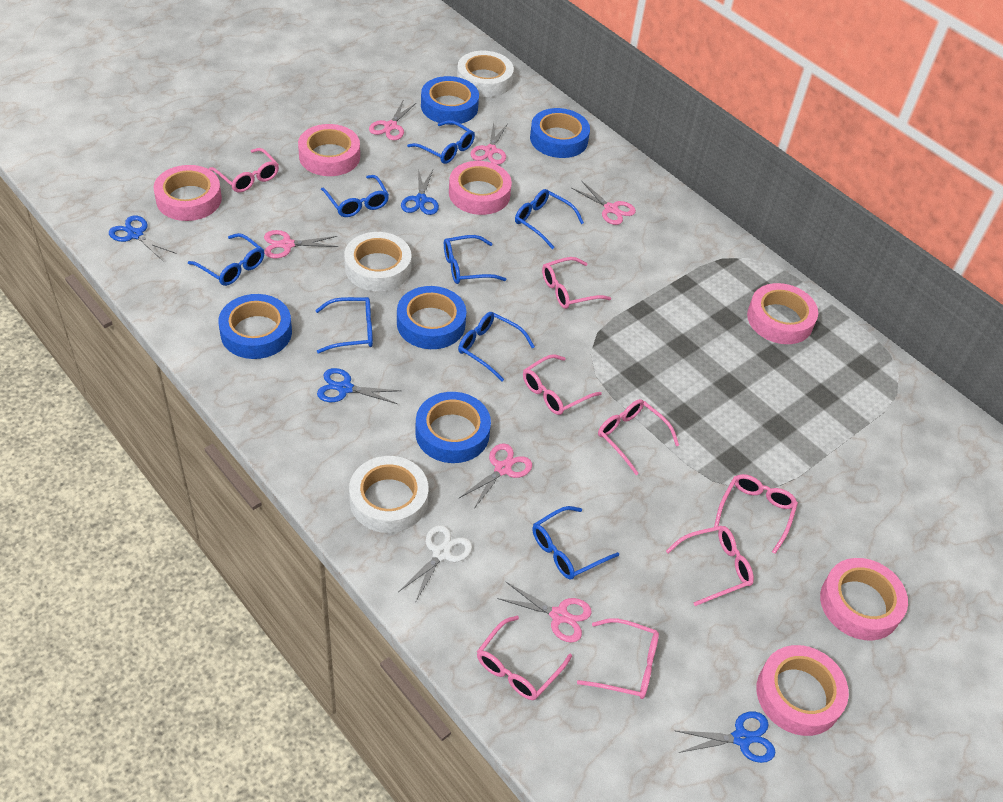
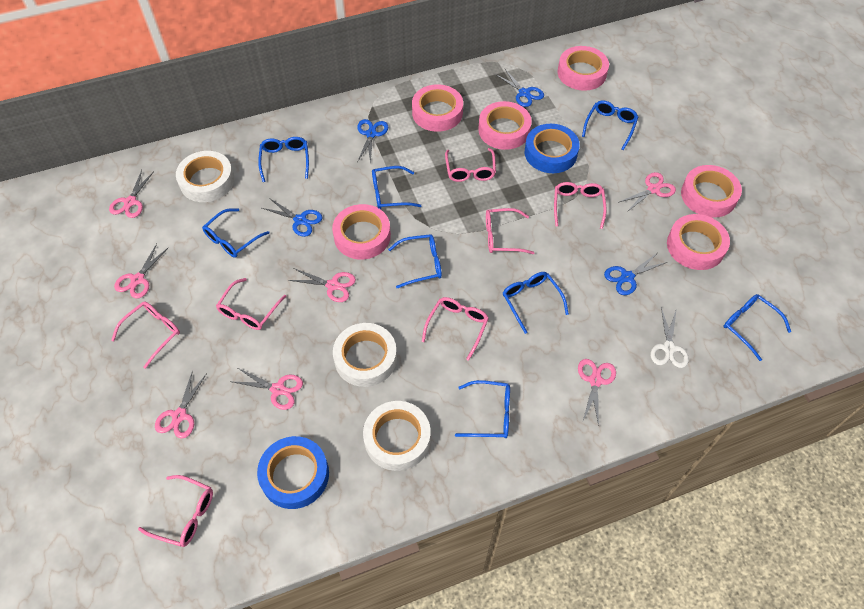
blue tape: 5 -> 2
pink glasses: 8 -> 7
pink scissors: 6 -> 7

